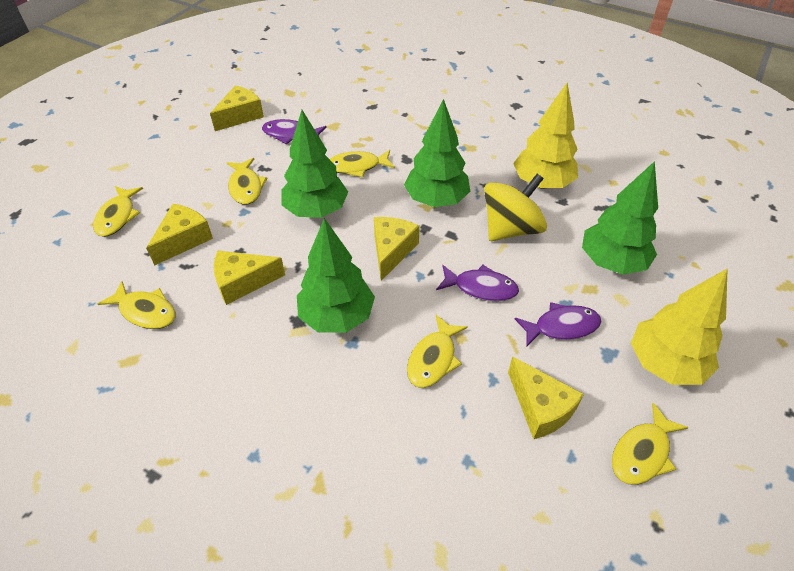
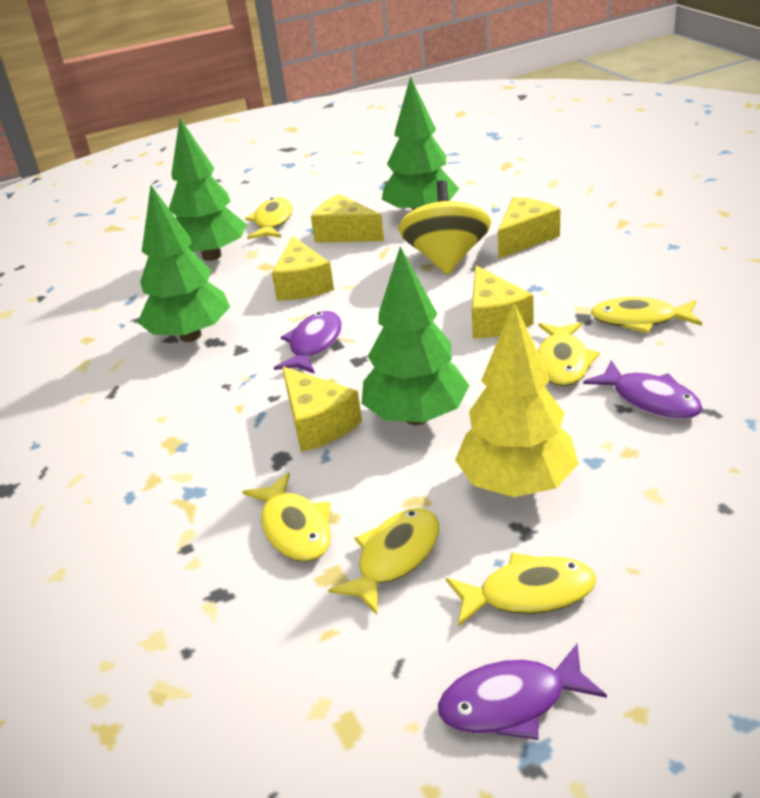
yellow tree: 2 -> 1

